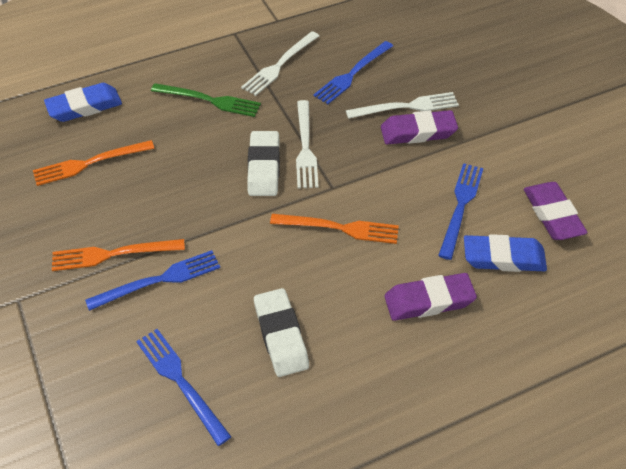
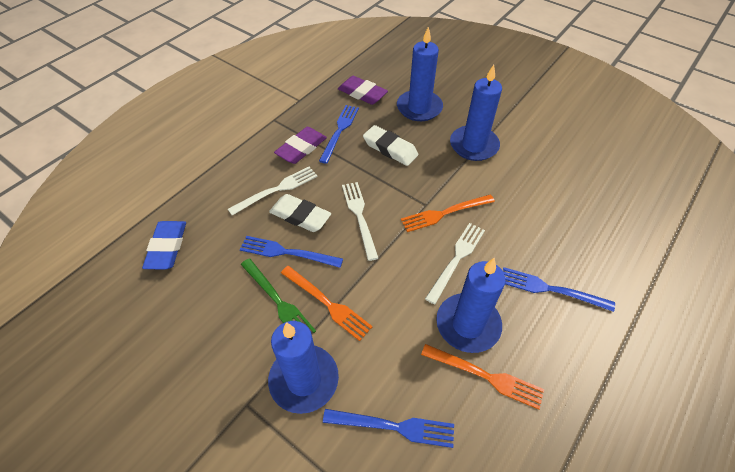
blue candle: 0 -> 4
blue eraser: 2 -> 1
purple eraser: 3 -> 2

